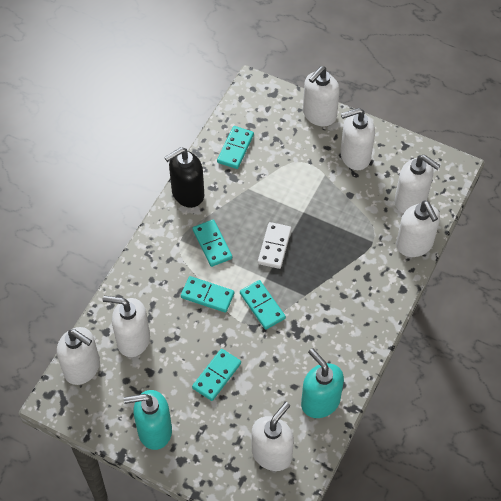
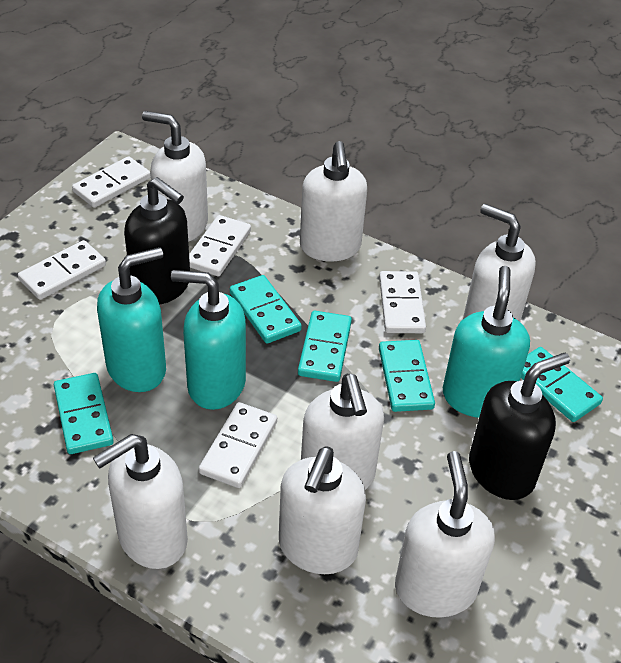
black soap dispenser: 1 -> 2
turquoise soap dispenser: 2 -> 3
white domino: 1 -> 5

